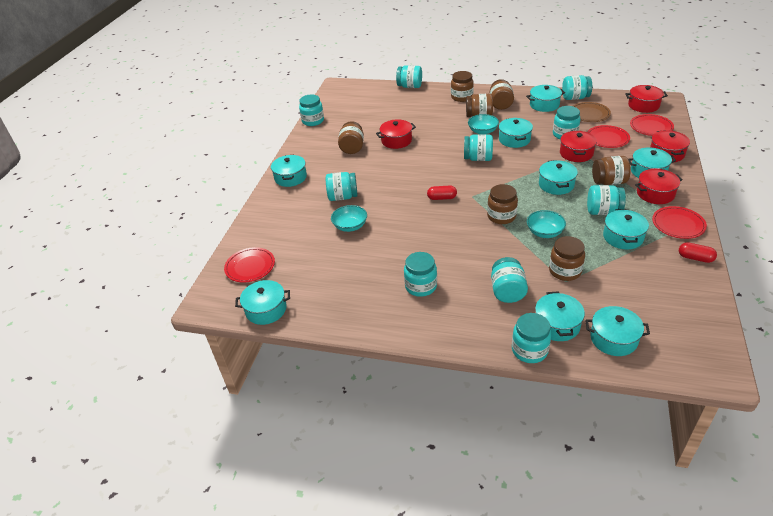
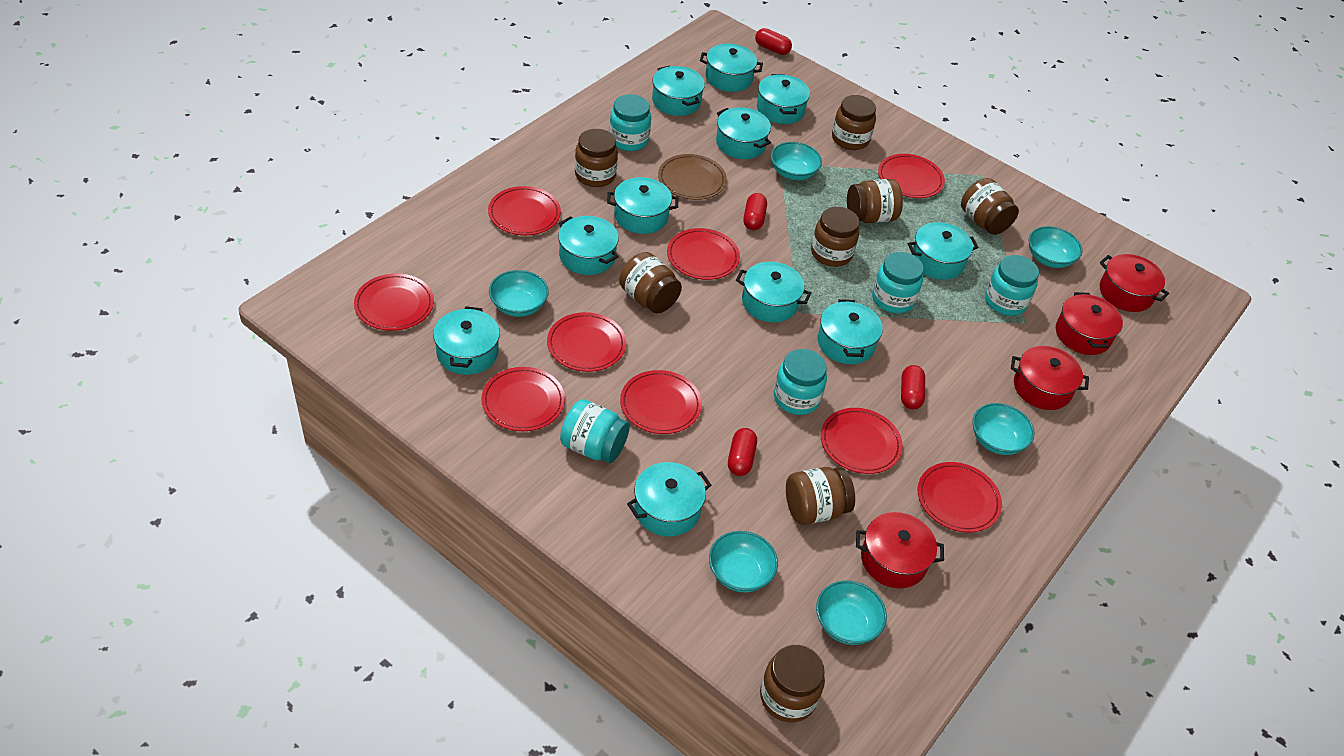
brown jar: 7 -> 8
red capsule: 2 -> 4
red plate: 4 -> 9
red pot: 5 -> 4
turquoise bowl: 3 -> 6
turquoise jar: 10 -> 5
turquoise pot: 9 -> 11

